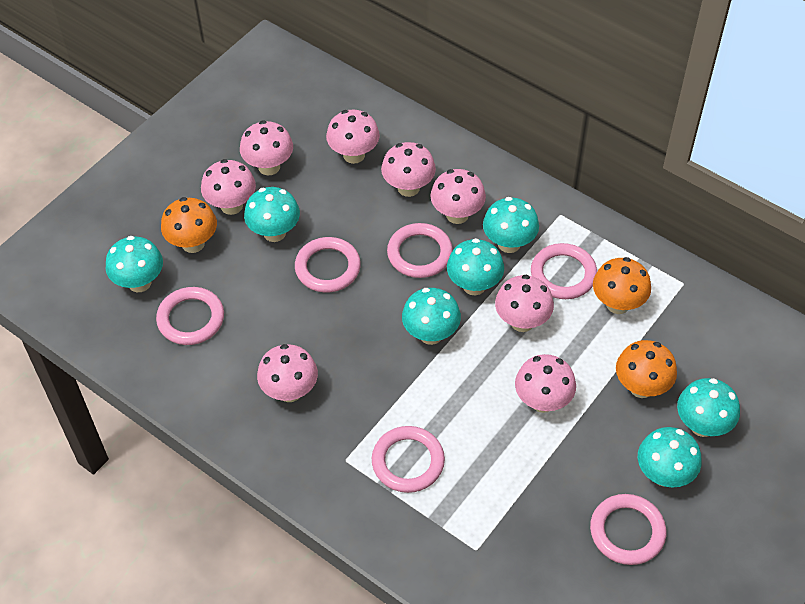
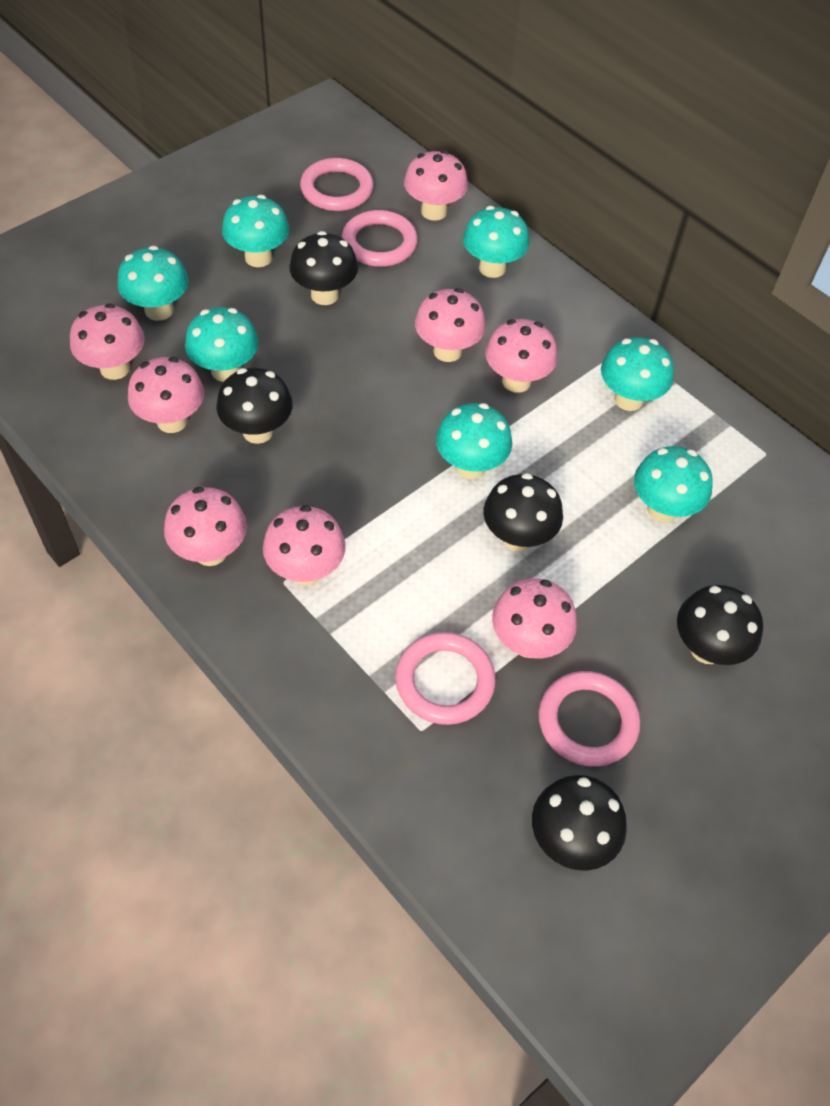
black mushroom: 0 -> 5
orange mushroom: 3 -> 0
pink ring: 6 -> 4

